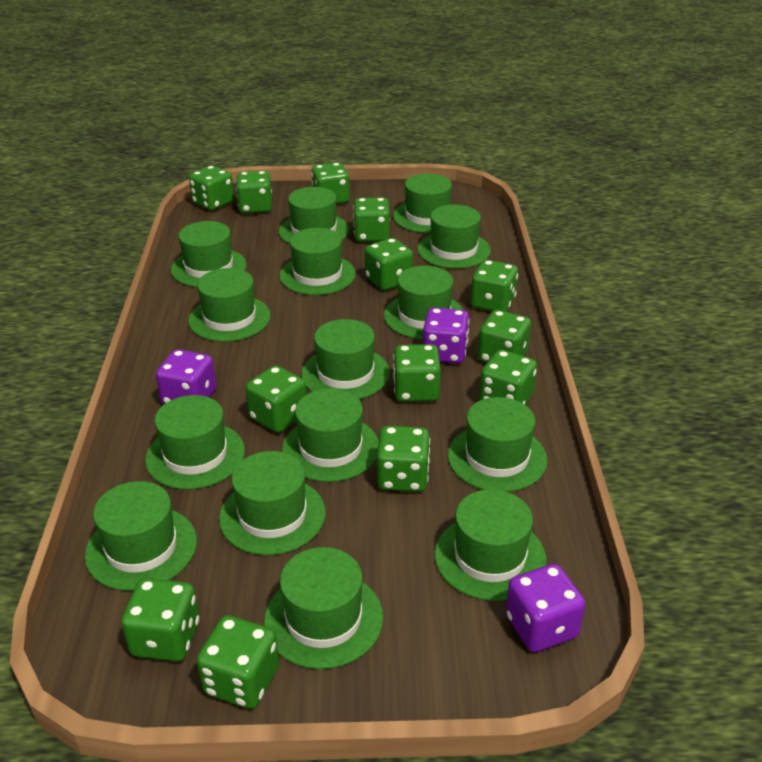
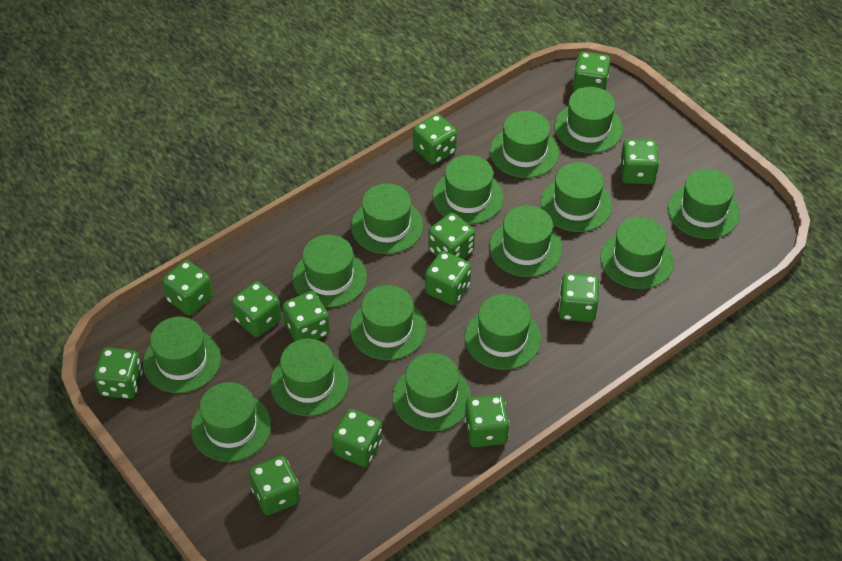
purple dice: 3 -> 0

